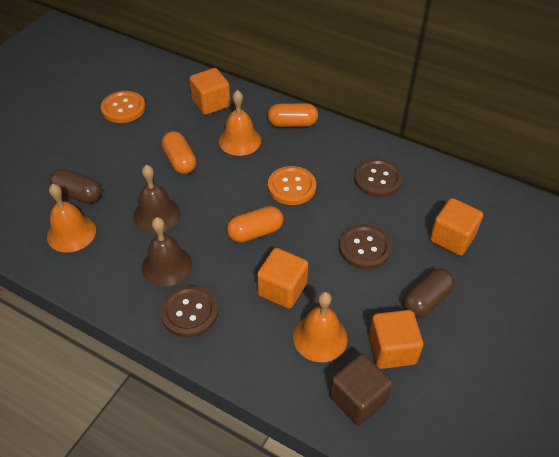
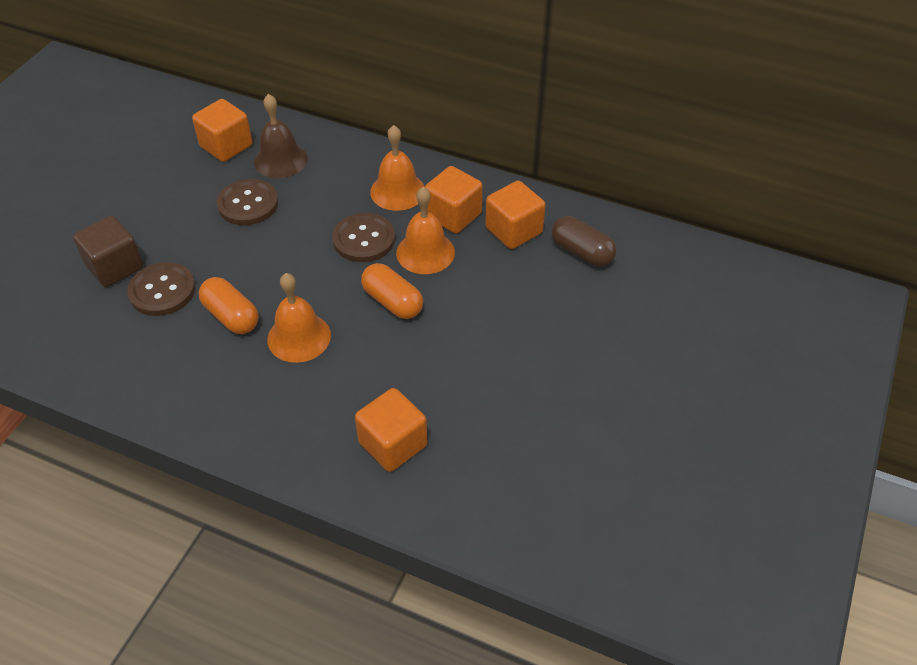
brown bell: 2 -> 1
brown capsule: 2 -> 1
orange button: 2 -> 0
orange capsule: 3 -> 2

